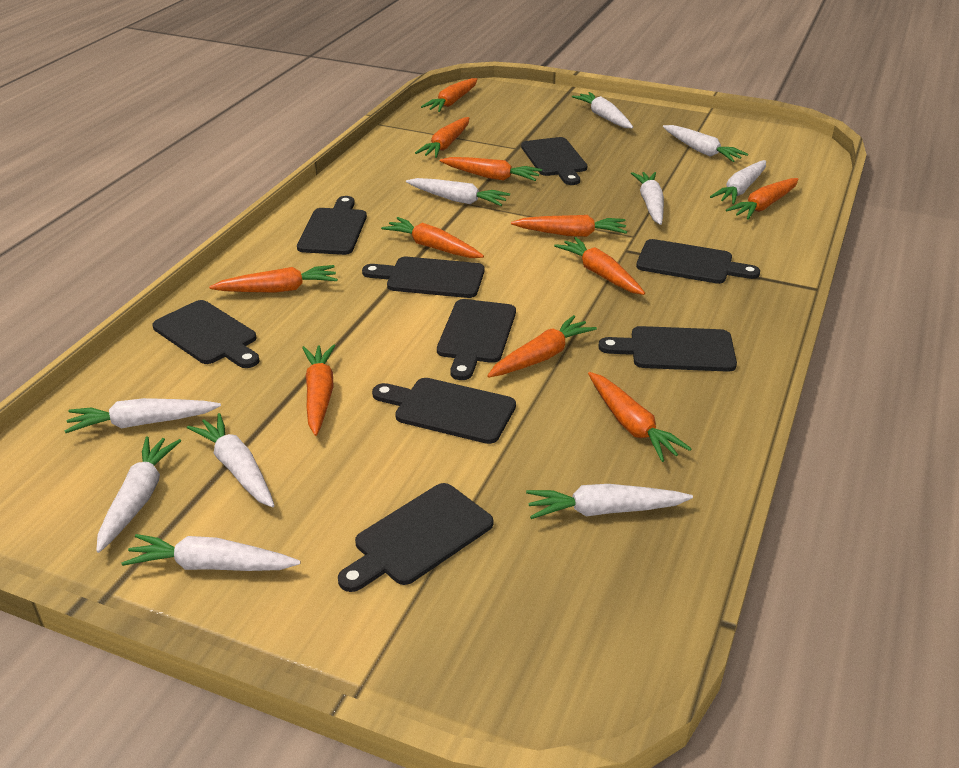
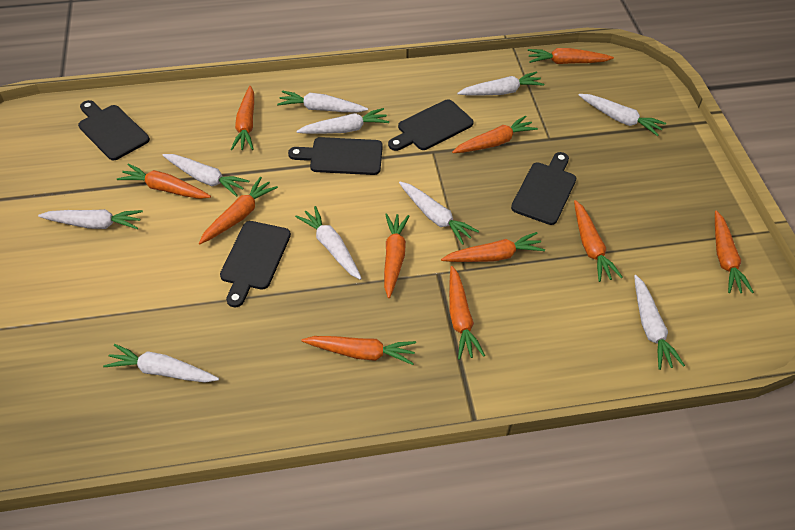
black cutting board: 9 -> 5

